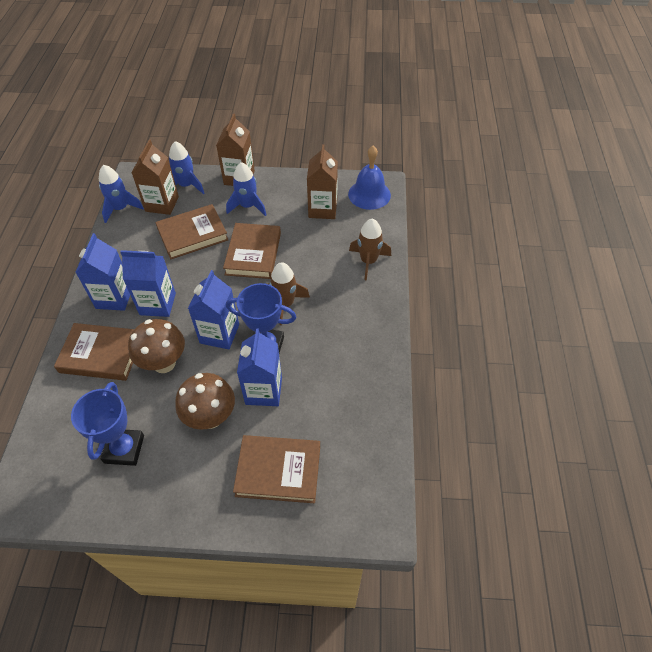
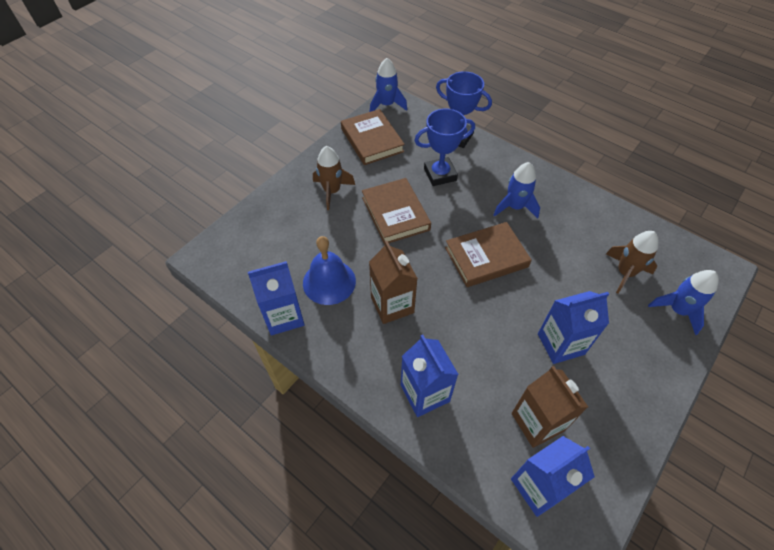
brown book: 4 -> 3
brown carton: 3 -> 2
brown mushroom: 2 -> 0

